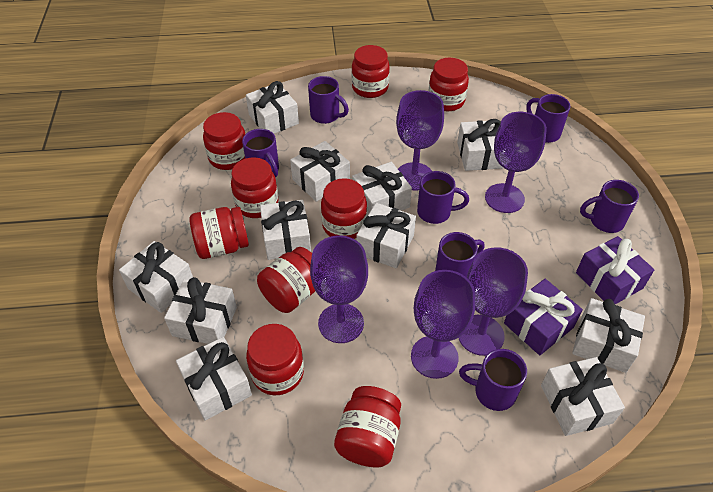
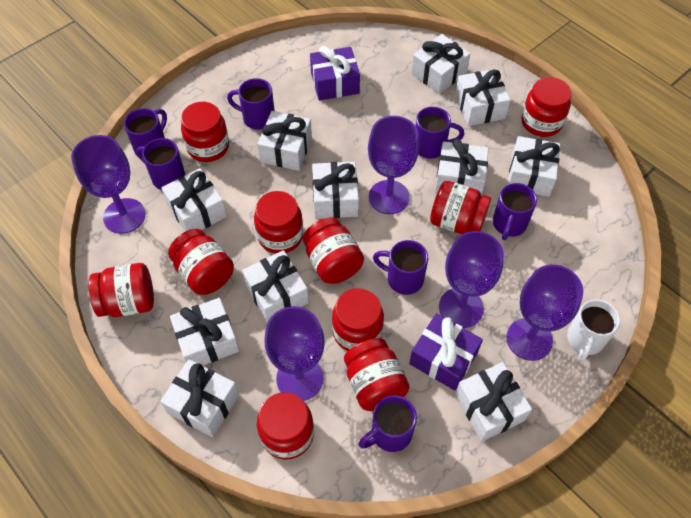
red jar: 9 -> 10
white mug: 0 -> 1

